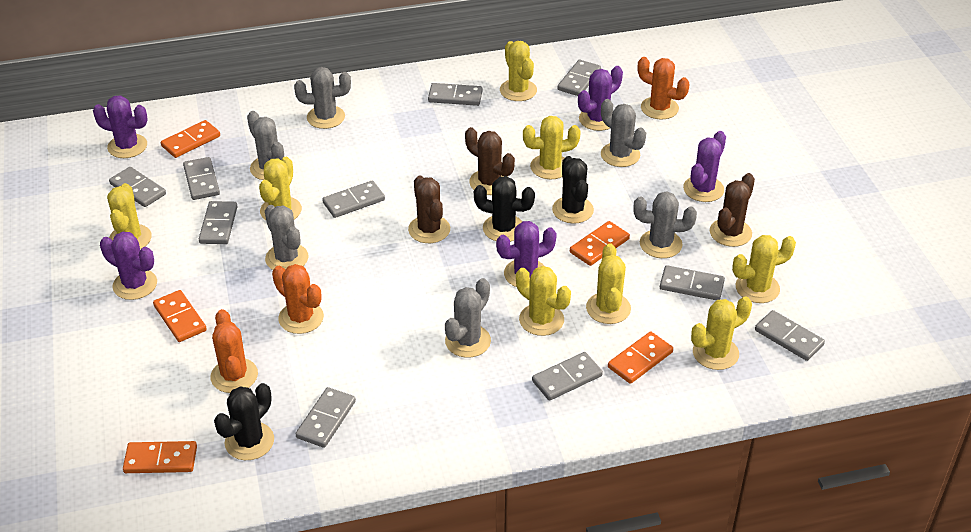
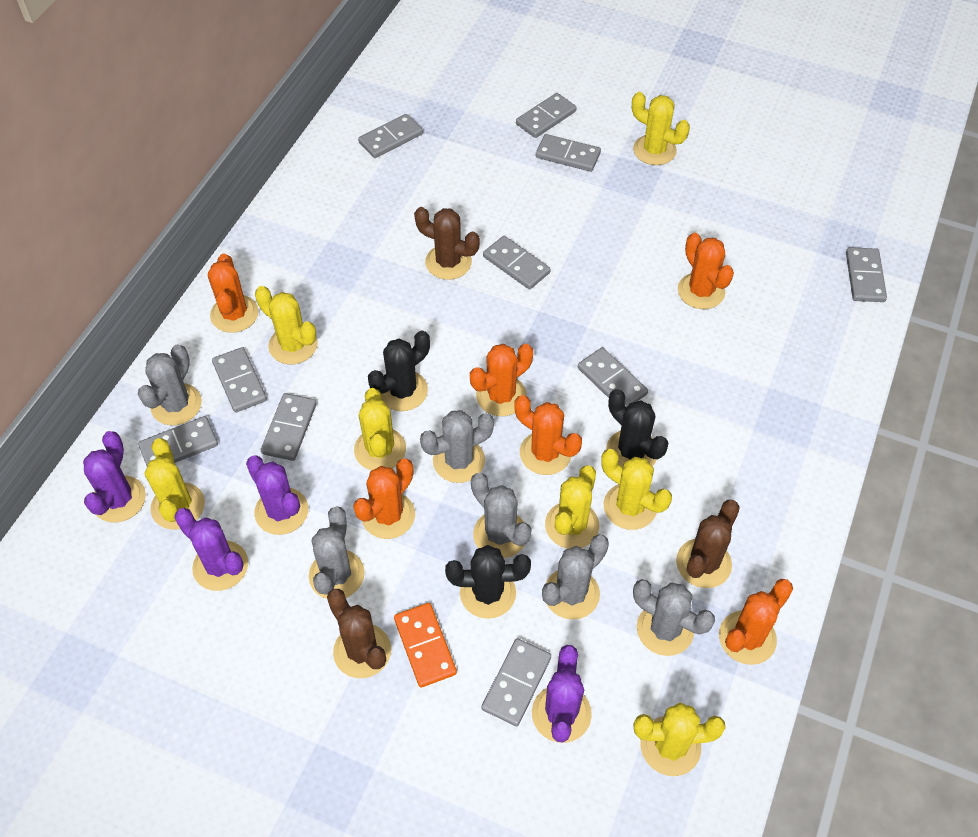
orange cactus: 3 -> 6
orange domino: 5 -> 1
purple cactus: 5 -> 4
yellow cactus: 8 -> 7

